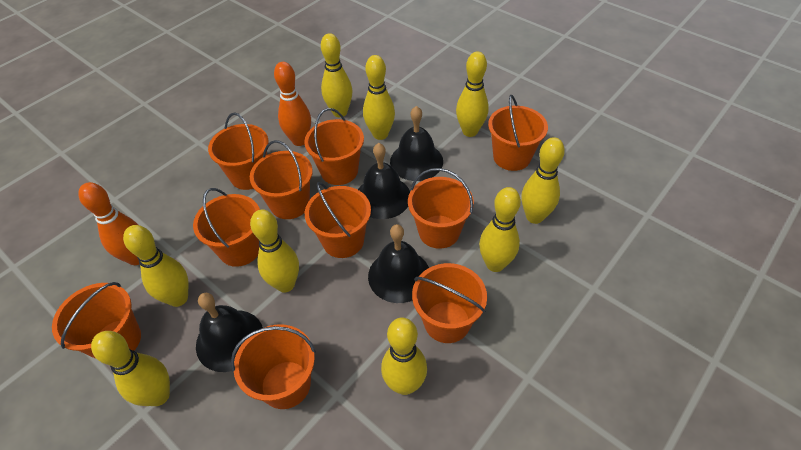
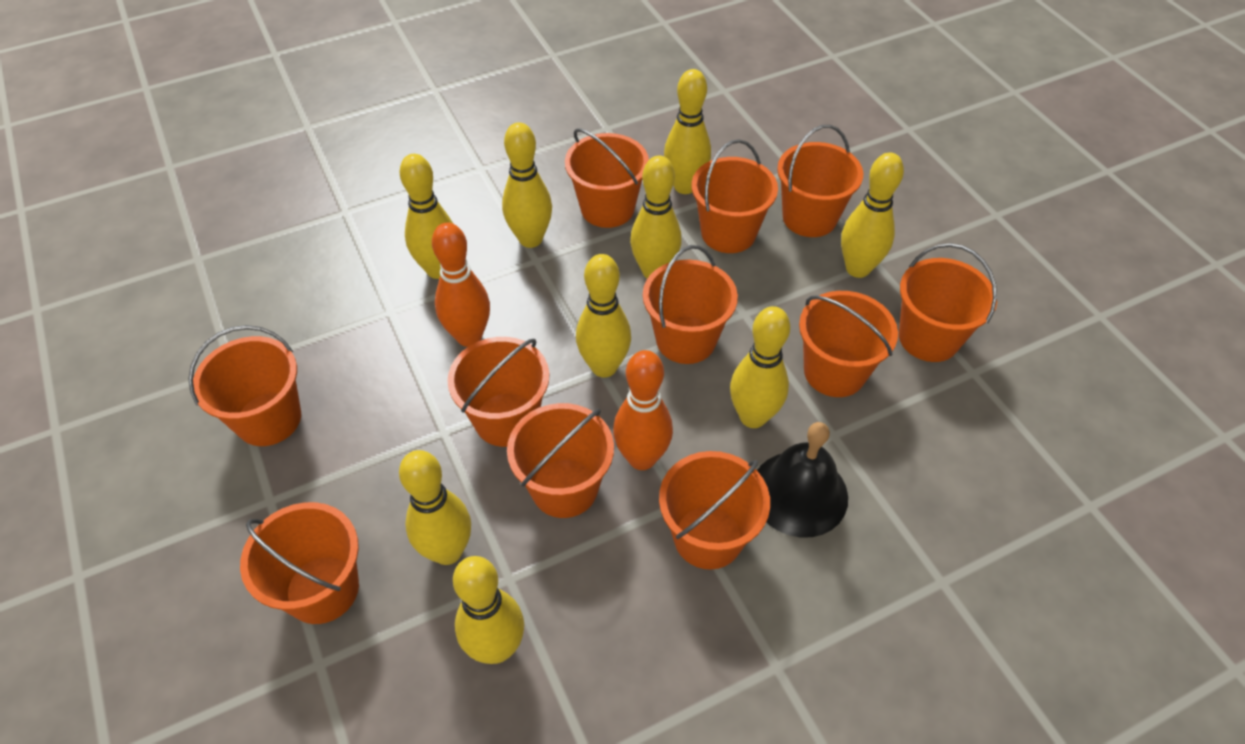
black bell: 4 -> 1
orange bucket: 10 -> 11

